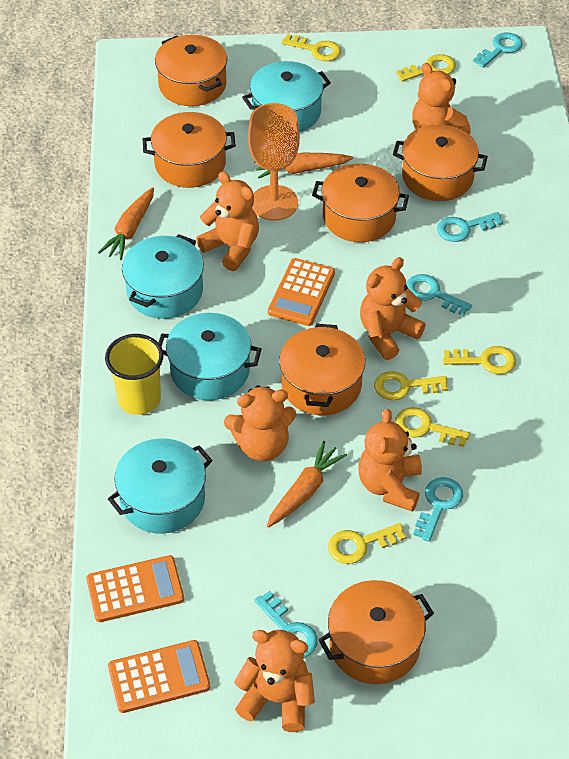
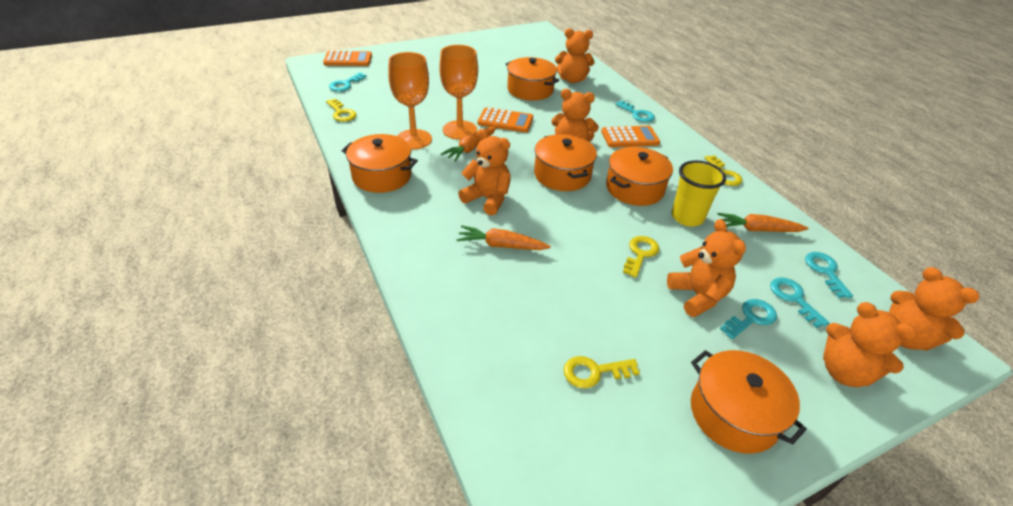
orange goblet: 1 -> 2
orange pot: 6 -> 5
turquoise pot: 4 -> 0
yellow key: 6 -> 4

